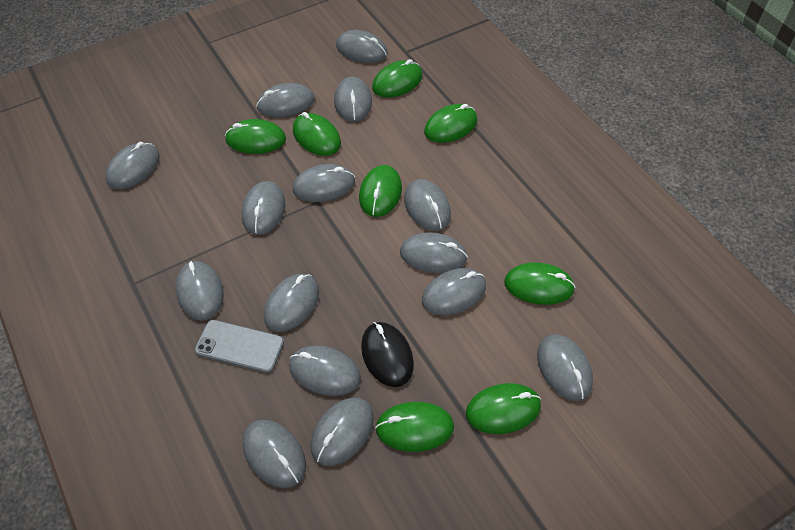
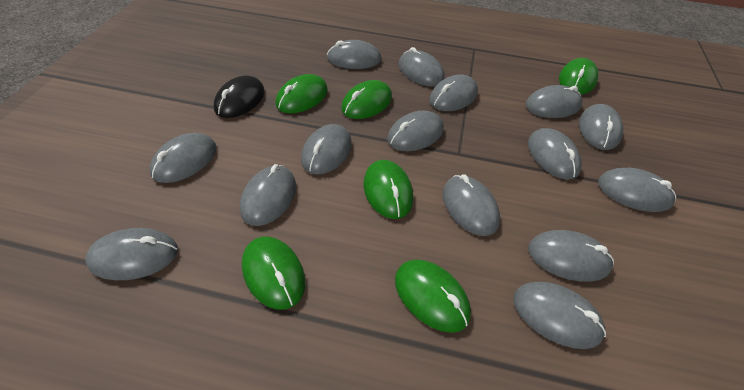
green mouse: 8 -> 6
grey phone: 1 -> 0

